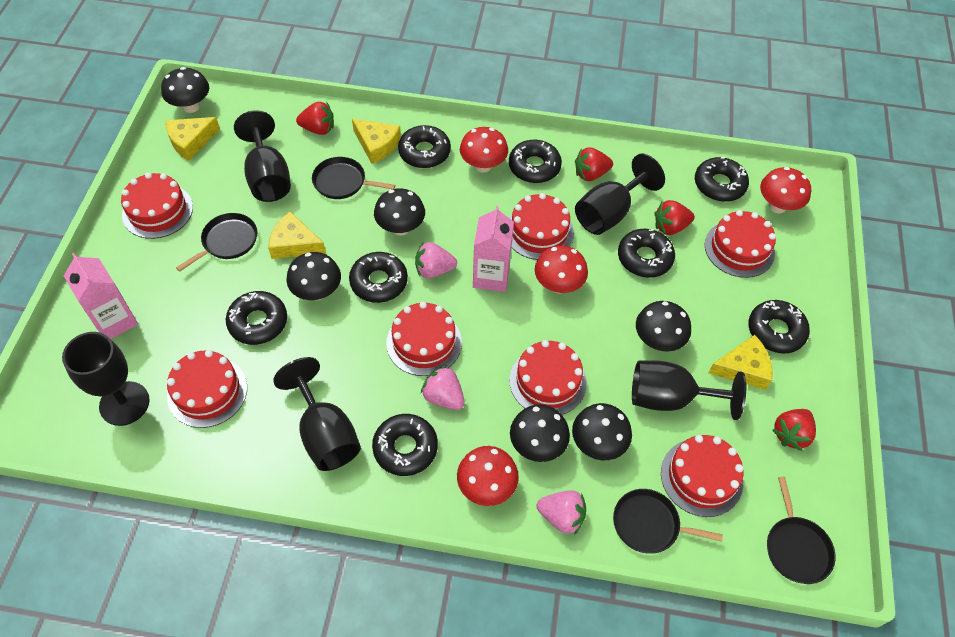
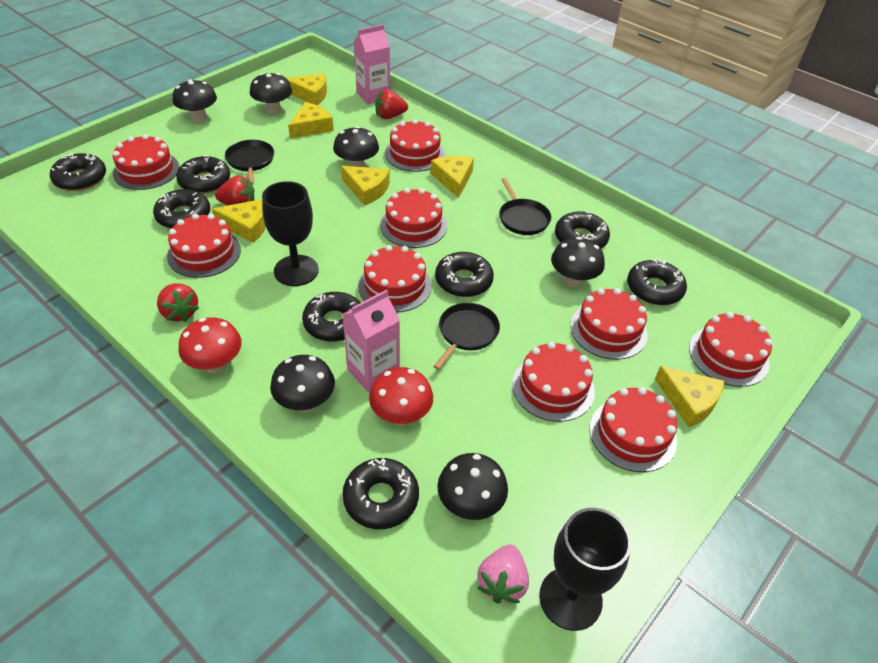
black goblet: 5 -> 2
black pan: 4 -> 3
pink strawberry: 3 -> 1
red cake: 7 -> 9
red mushroom: 4 -> 2
red strawberry: 4 -> 3
yellow cheese: 4 -> 6

